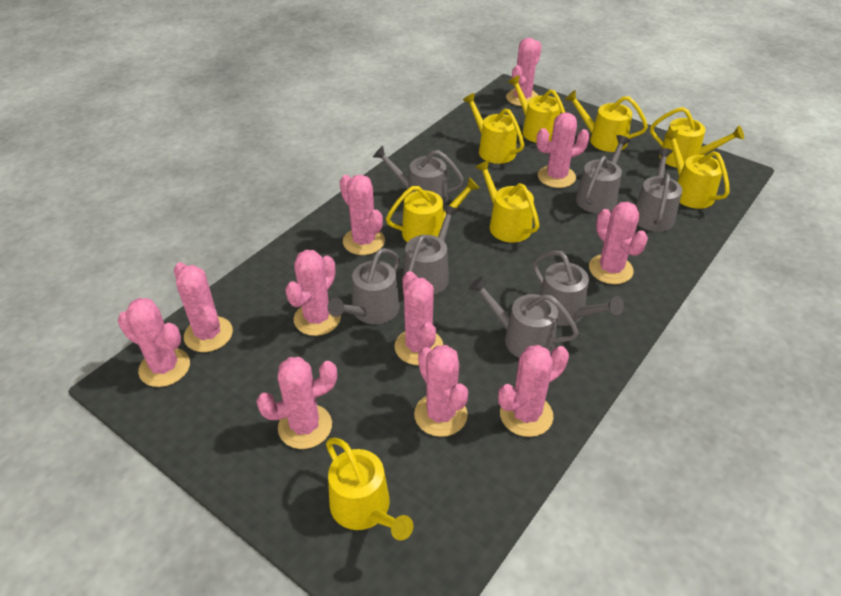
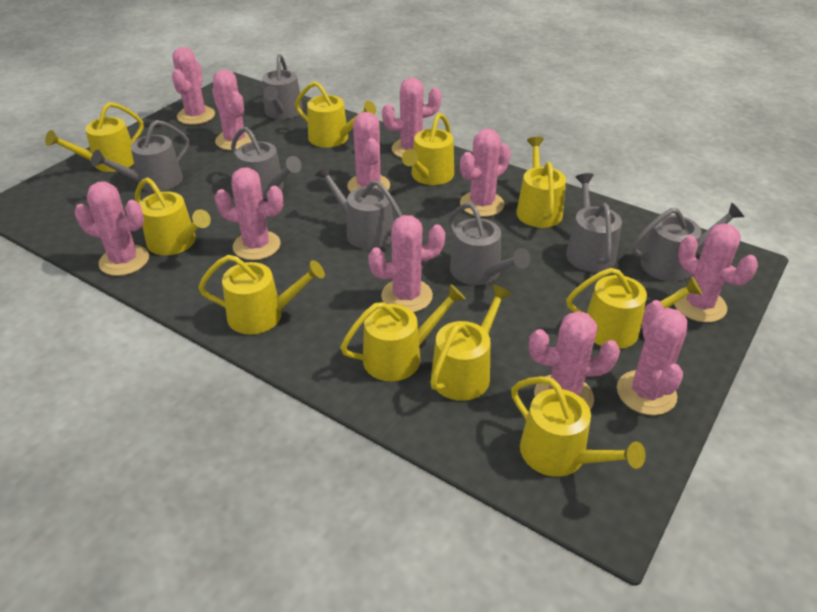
yellow watering can: 8 -> 10

